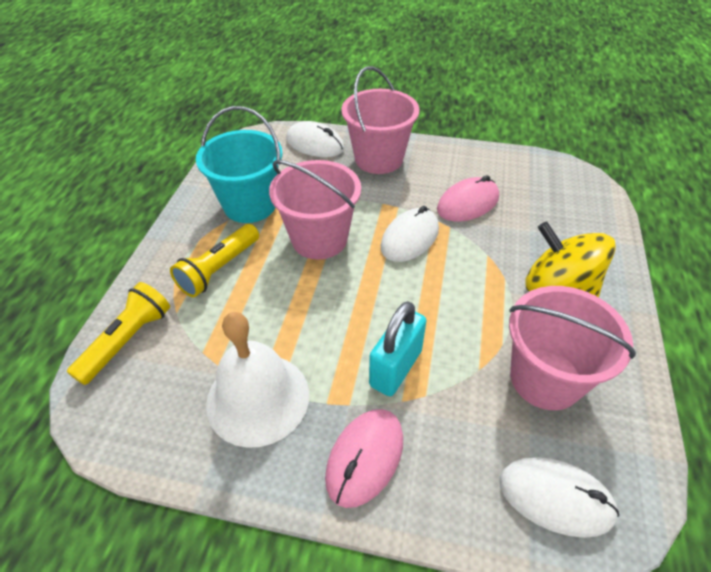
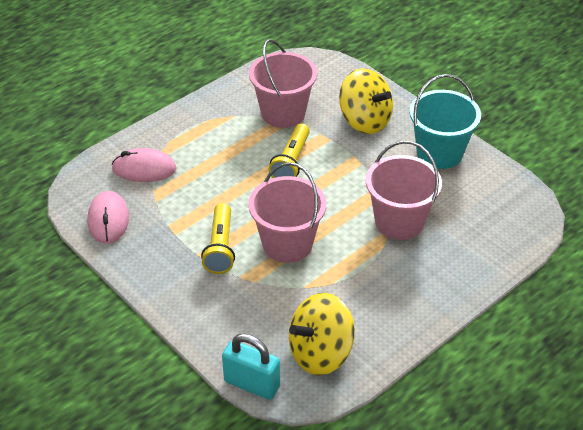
white bell: 1 -> 0
white mouse: 3 -> 0
yellow spinning top: 1 -> 2

